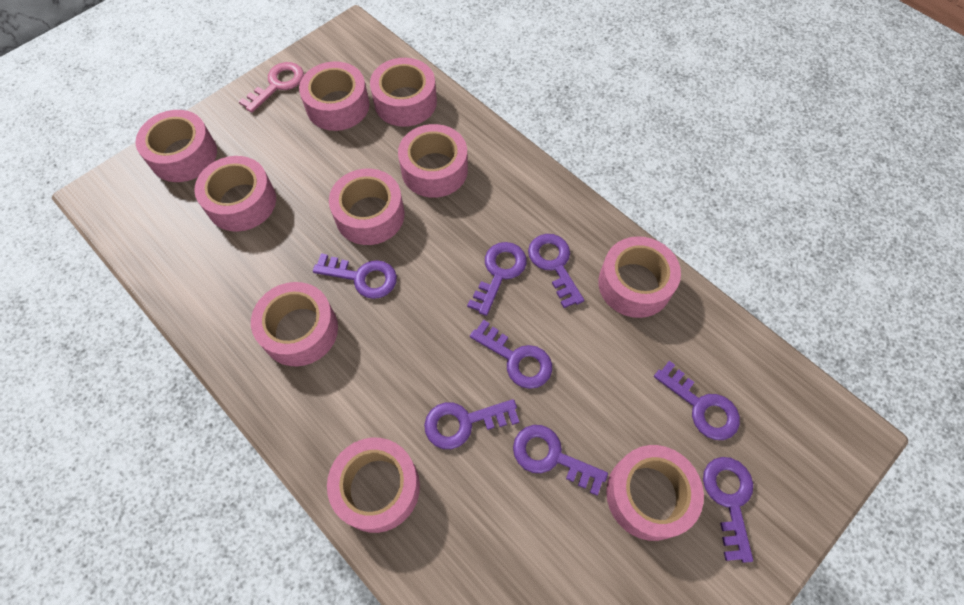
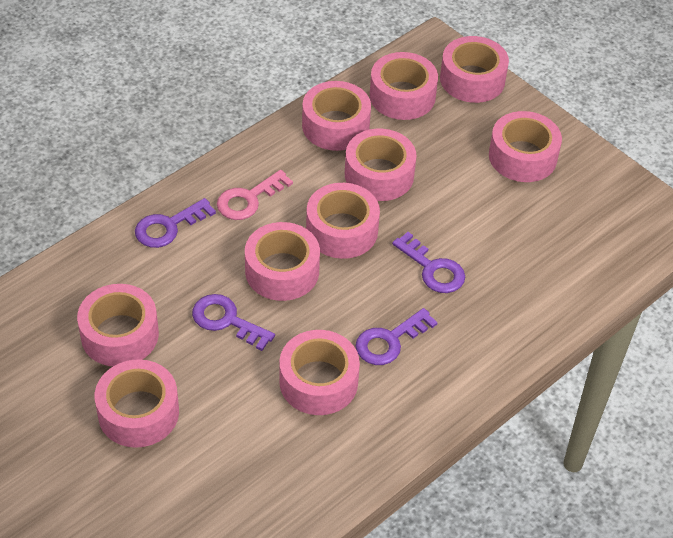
purple key: 8 -> 4

